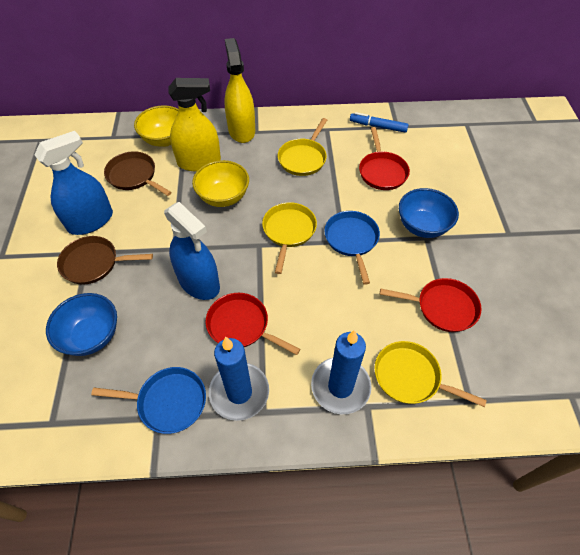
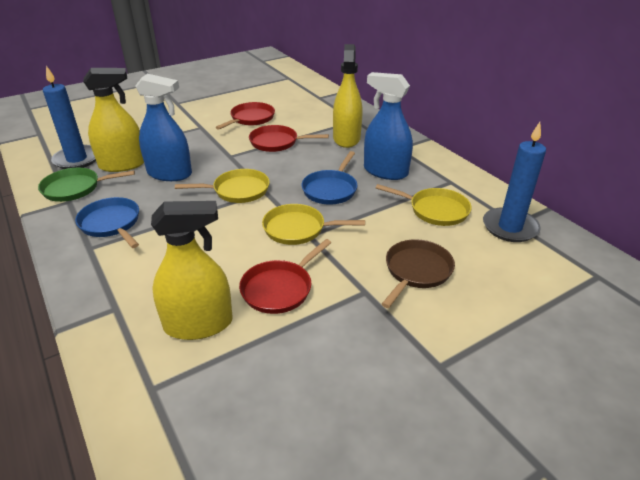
blue bowl: 2 -> 0
blue marker: 1 -> 0
brown pan: 2 -> 1
green pan: 0 -> 1
yellow bowl: 2 -> 0
yellow spray bottle: 2 -> 3

